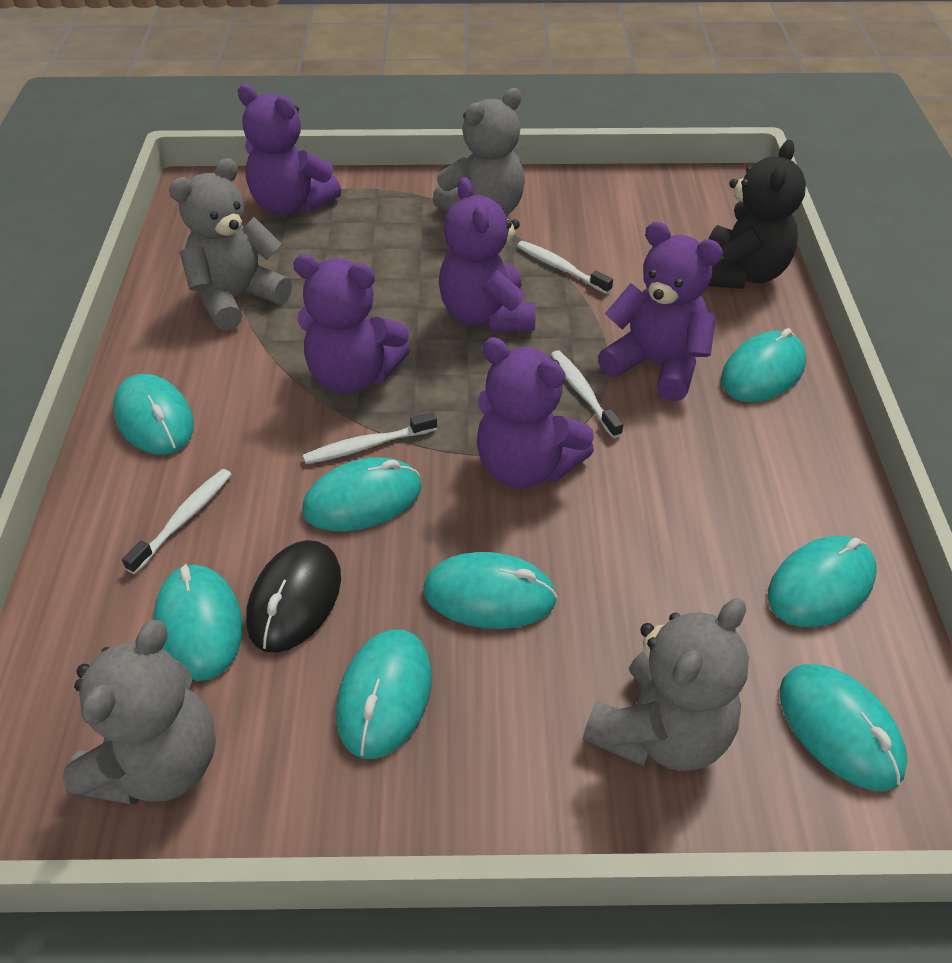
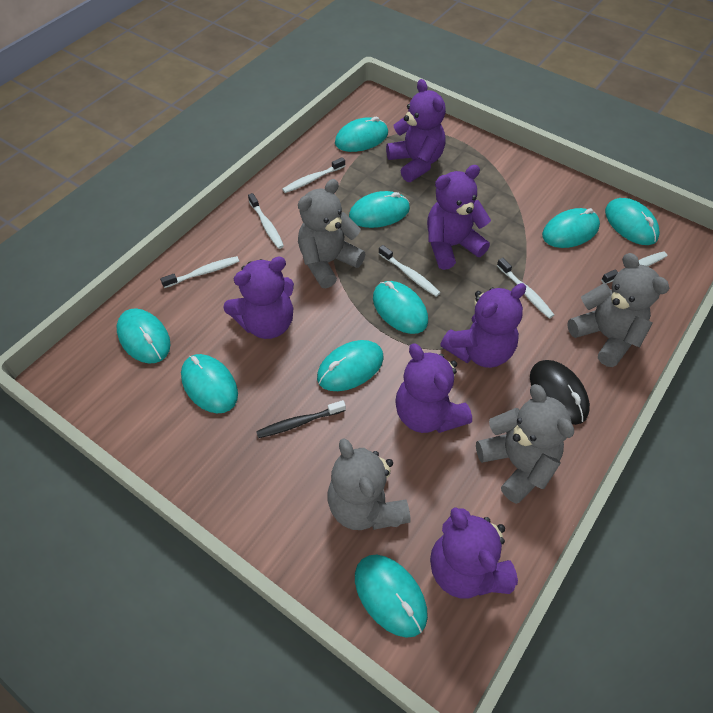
black teddy bear: 1 -> 0
black toothbrush: 0 -> 1
purple teddy bear: 5 -> 6
turquoise mouse: 8 -> 9
white toothbrush: 4 -> 6

